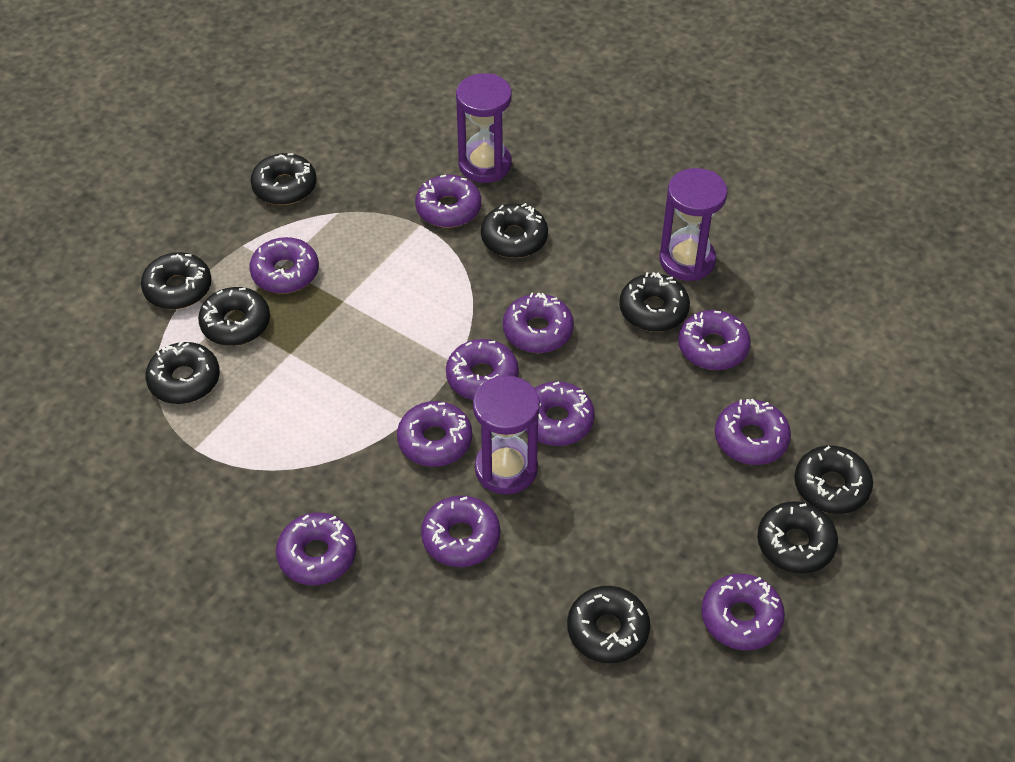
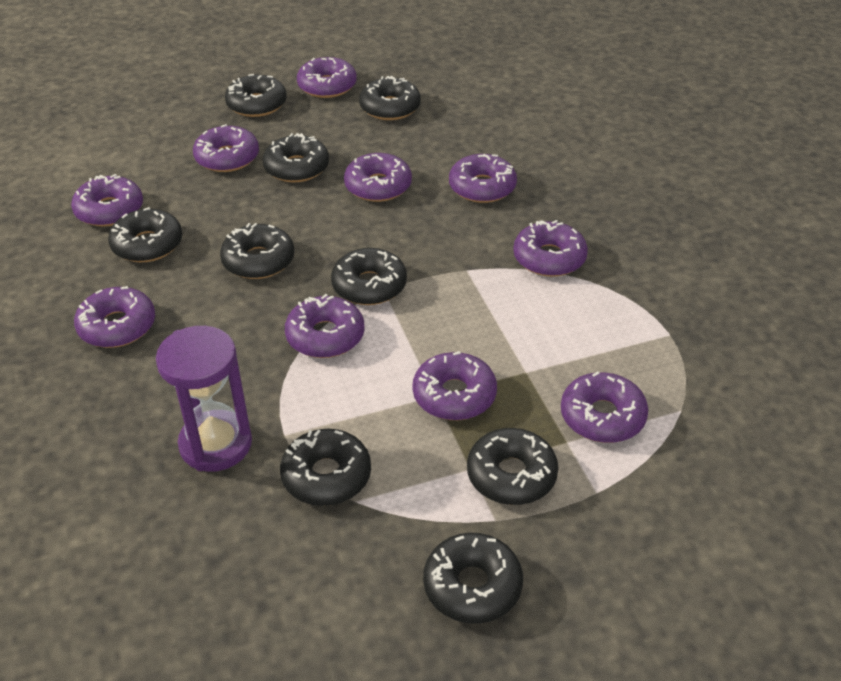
purple donut: 11 -> 10
purple hourglass: 3 -> 1

